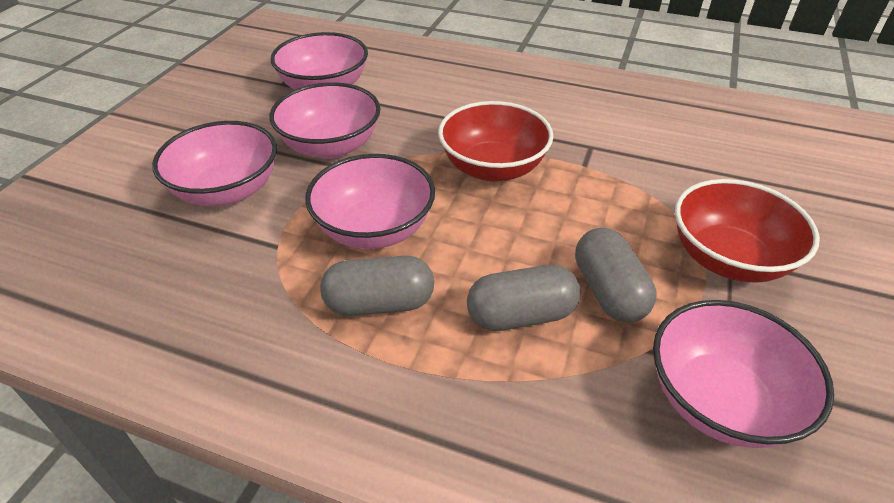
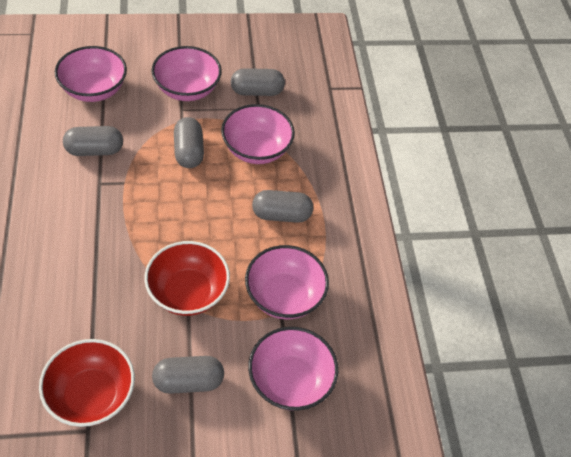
grey capsule: 3 -> 5

